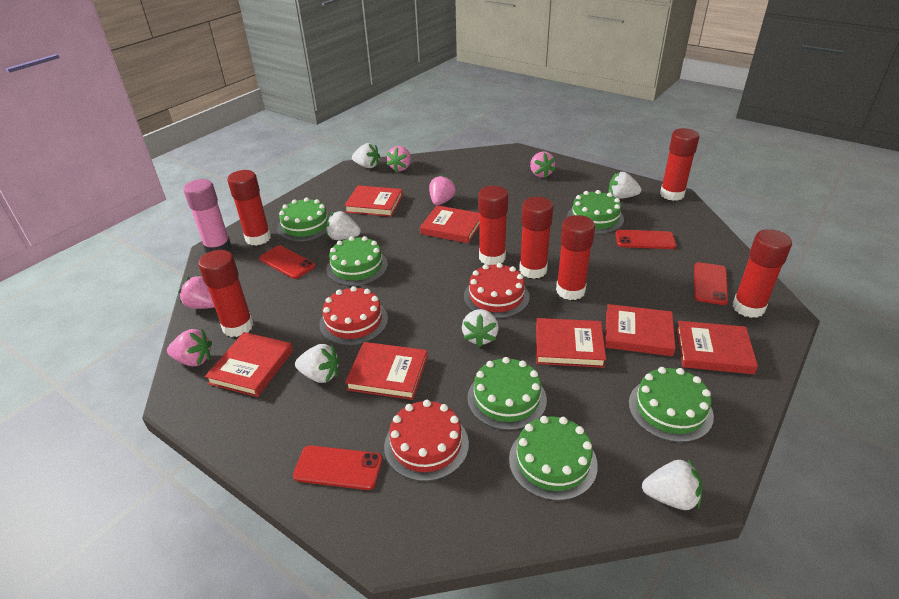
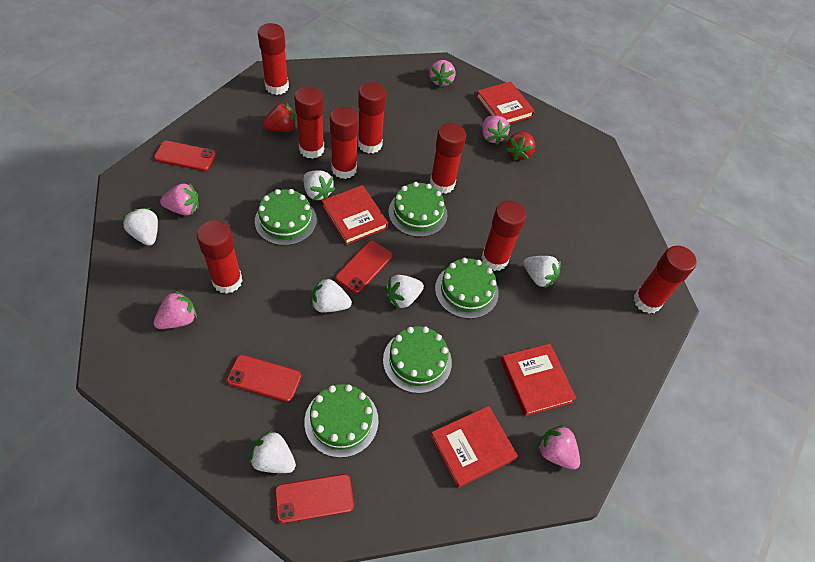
green cake: 6 -> 5
pink glue stick: 1 -> 0
red book: 7 -> 4
red cake: 3 -> 0
red glue stick: 7 -> 8
red strawberry: 0 -> 2

